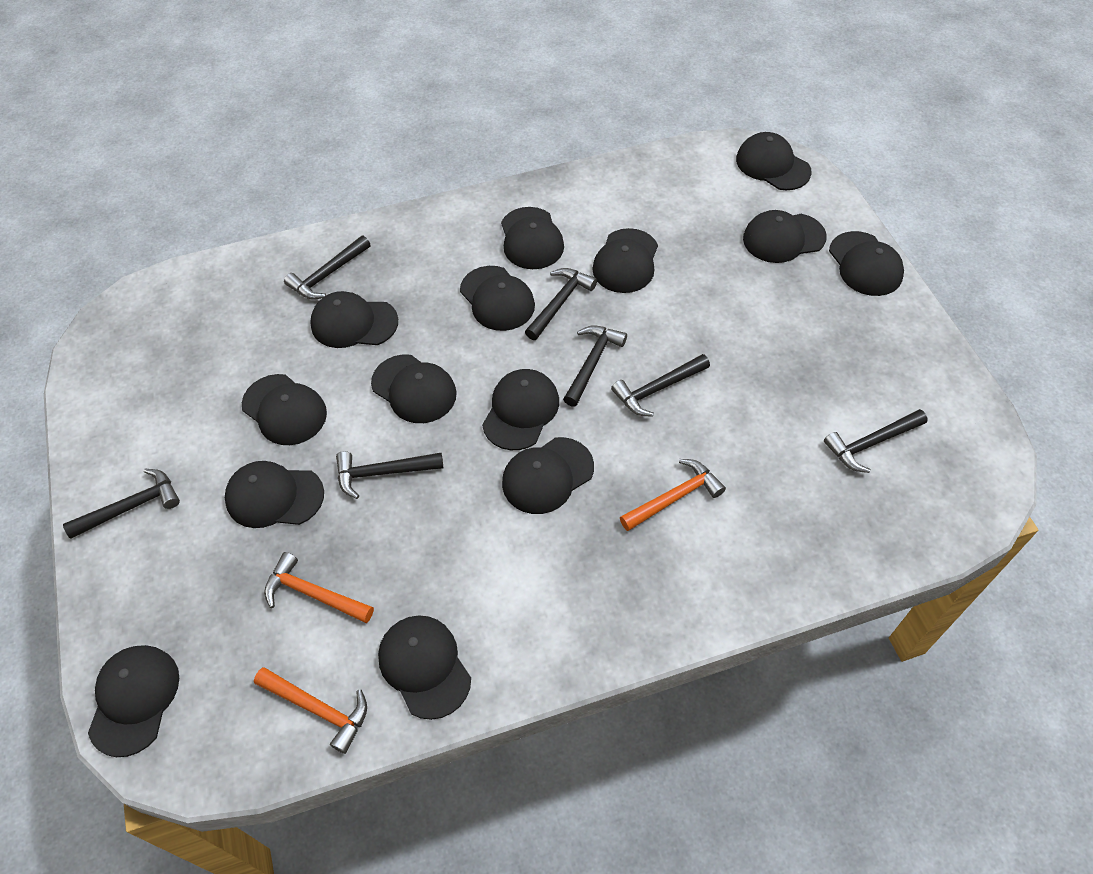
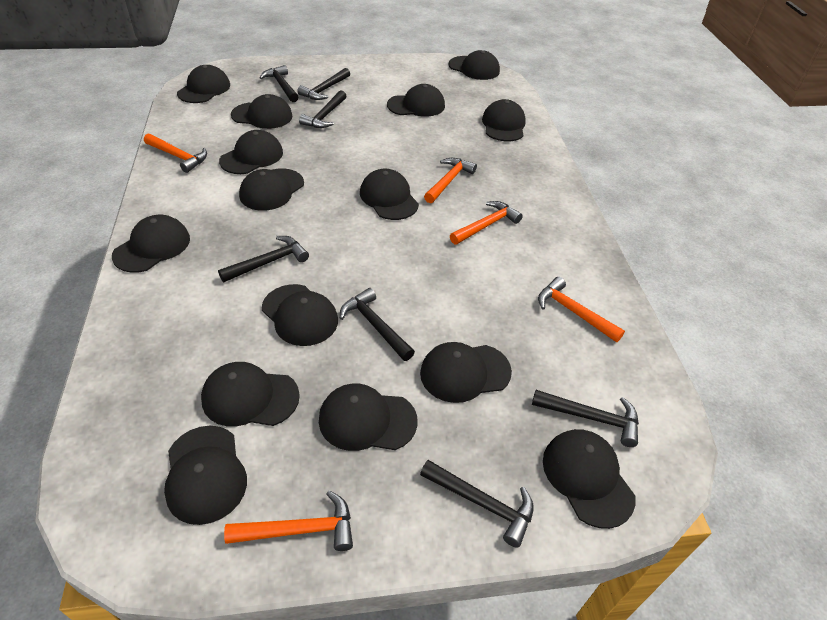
black cap: 14 -> 15
orange hammer: 3 -> 5

